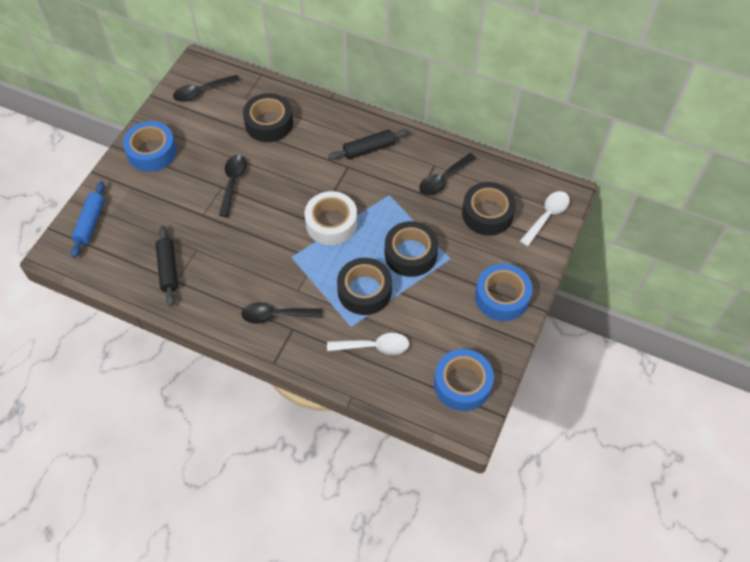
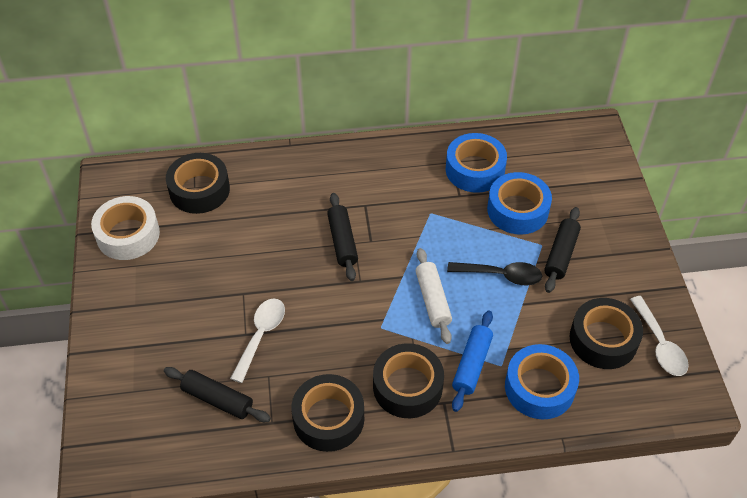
black rolling pin: 2 -> 3
black spoon: 4 -> 1
white rolling pin: 0 -> 1

